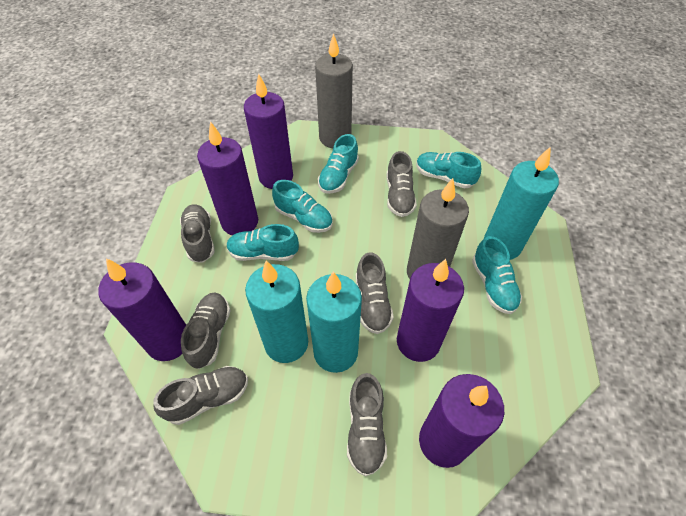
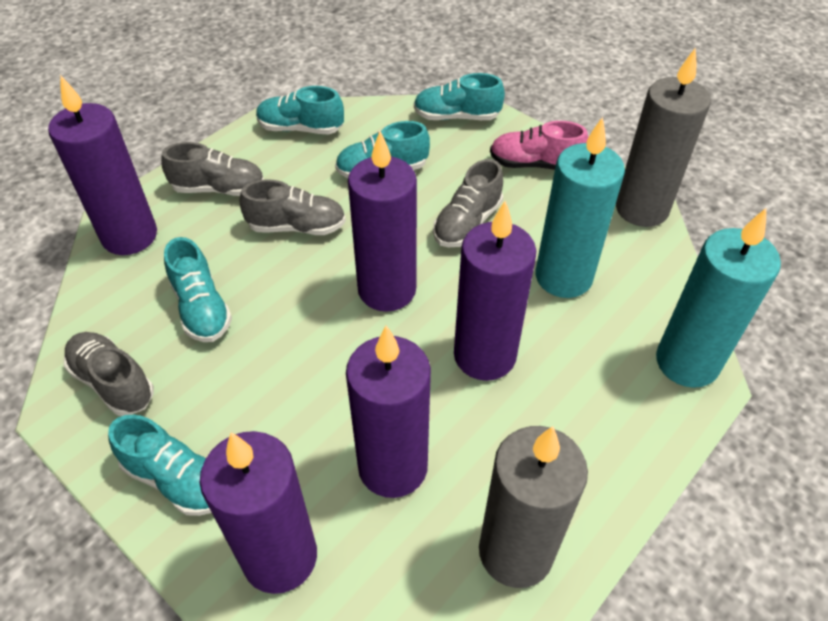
grey shoe: 6 -> 4
pink shoe: 0 -> 1
turquoise candle: 3 -> 2

